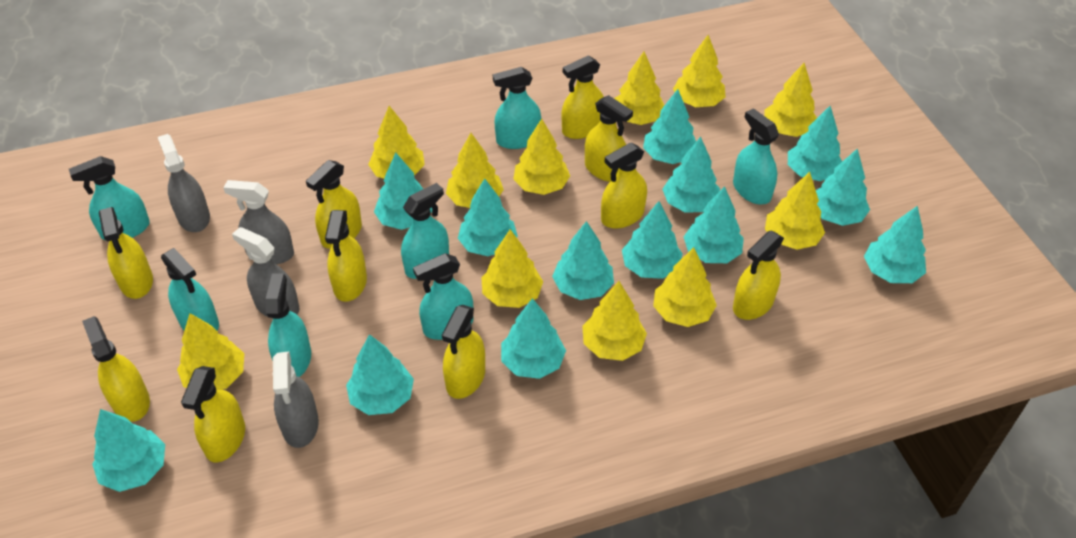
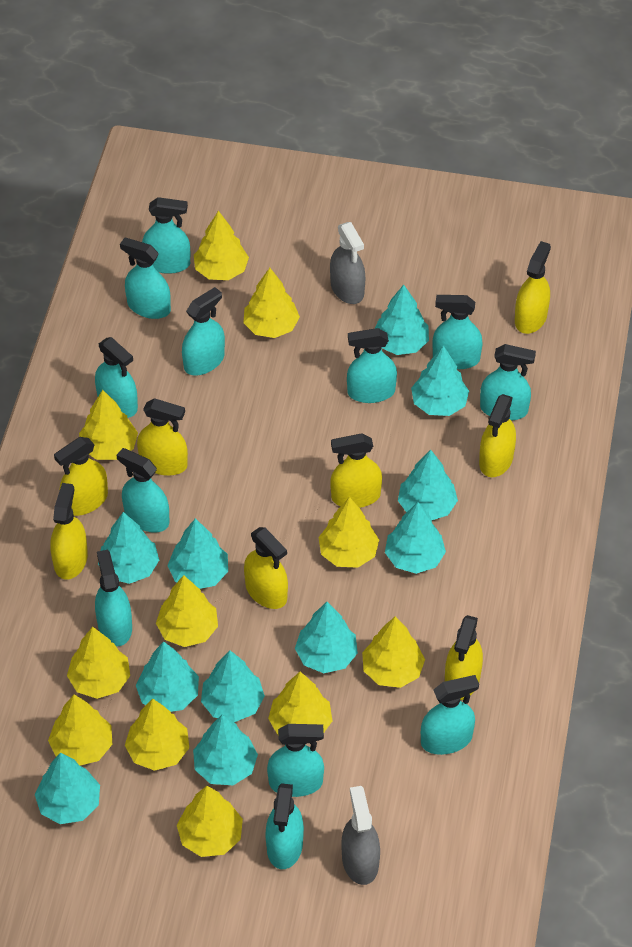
grey spray bottle: 4 -> 2
turquoise spray bottle: 7 -> 12
turquoise tree: 13 -> 11
yellow spray bottle: 10 -> 8

